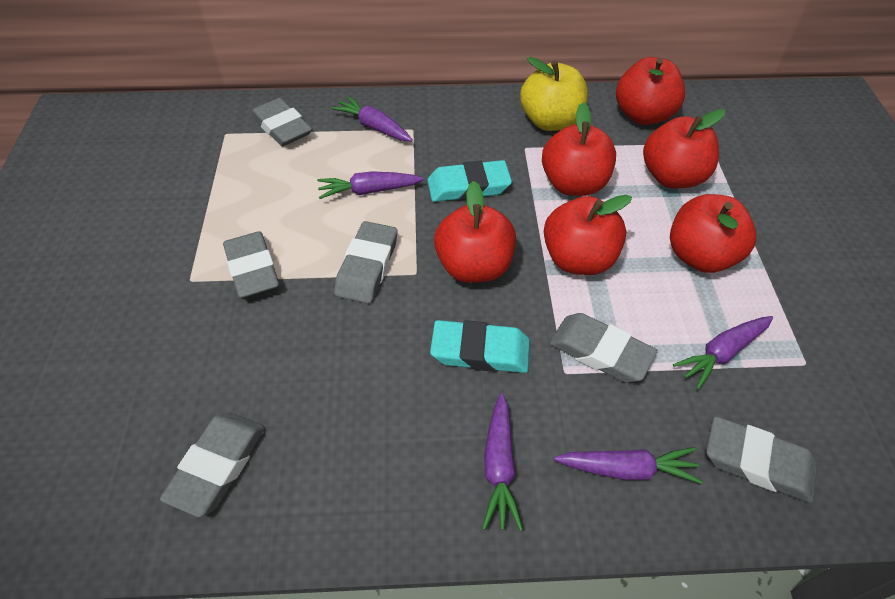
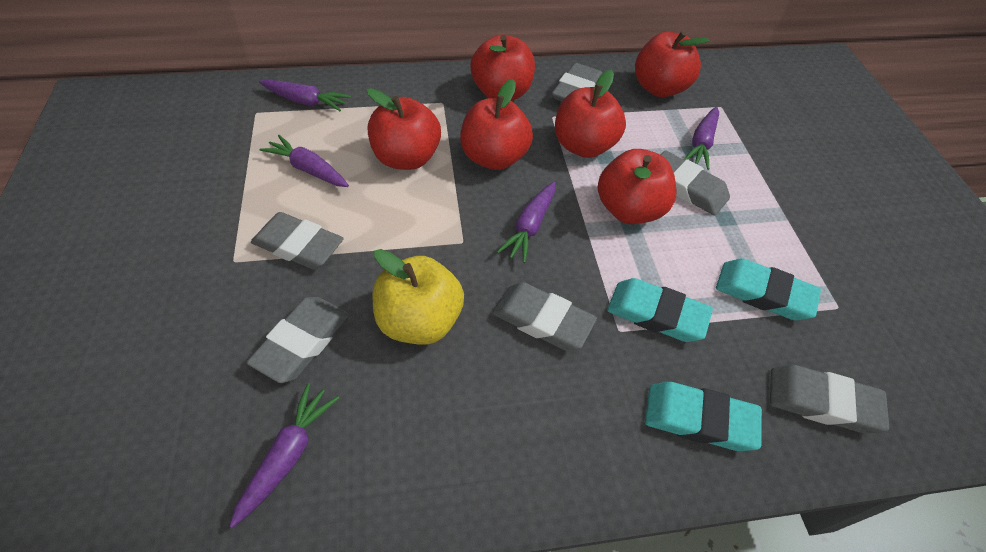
turquoise eraser: 2 -> 3

